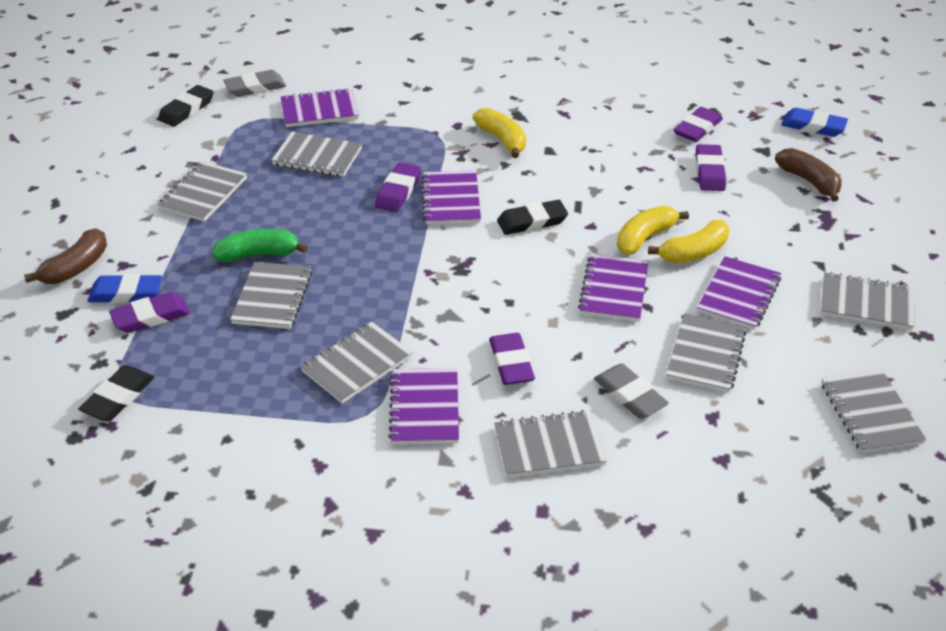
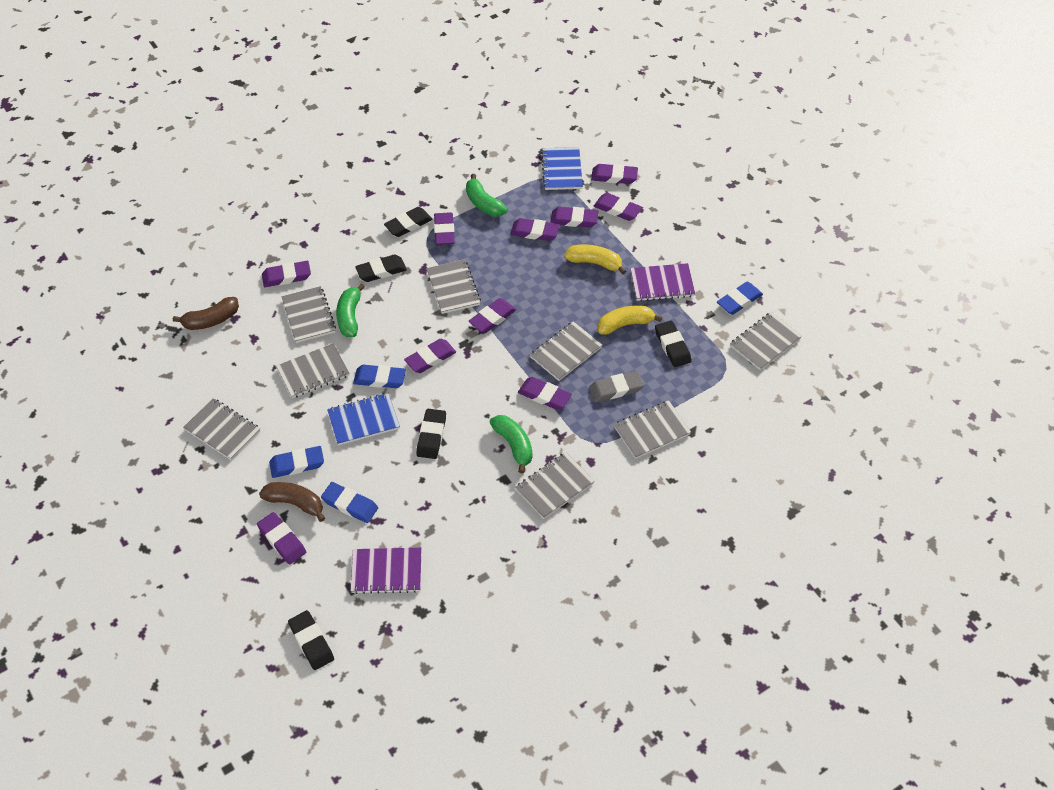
black eraser: 3 -> 5
blue eraser: 2 -> 4
blue notebook: 0 -> 2
green banana: 1 -> 3
grey eraser: 2 -> 1
purple eraser: 5 -> 10
purple notebook: 5 -> 2
yellow banana: 3 -> 2

